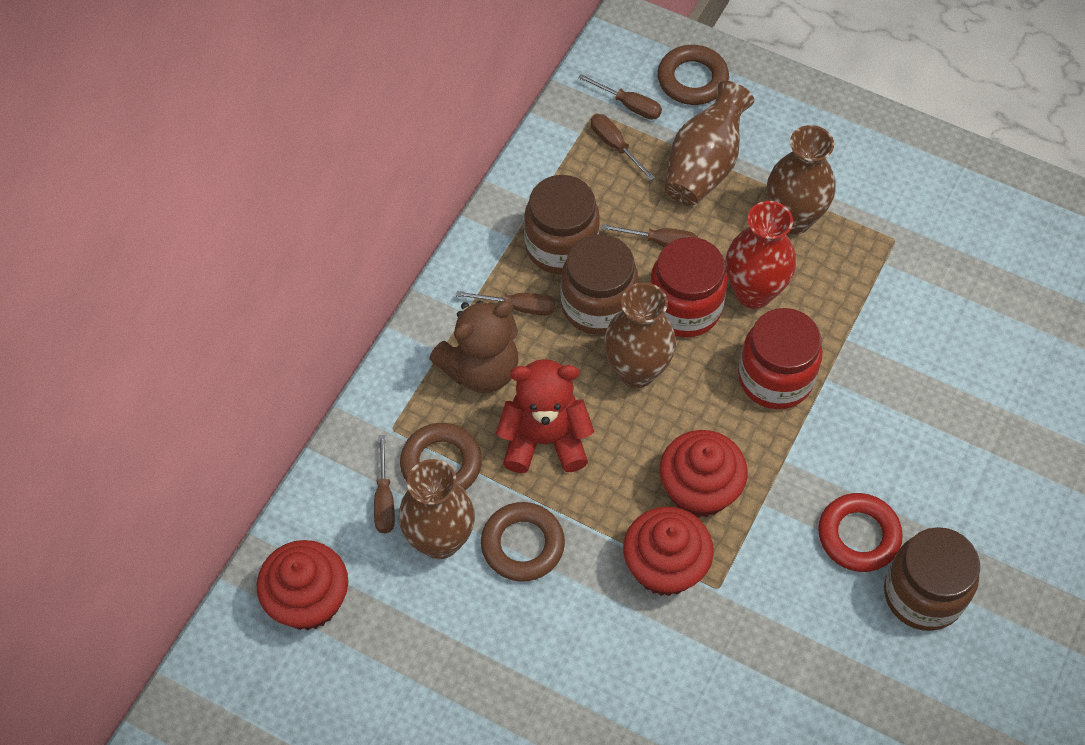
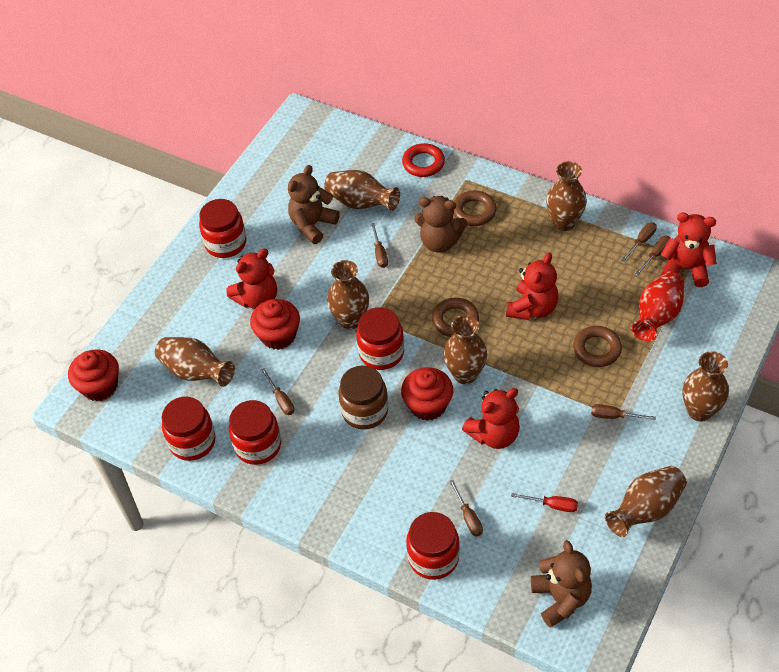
brown jar: 3 -> 1
brown screwdriver: 5 -> 6
brown teddy bear: 1 -> 3
brown vase: 4 -> 7
red jar: 2 -> 5
red screwdriver: 0 -> 1
red teddy bear: 1 -> 4

